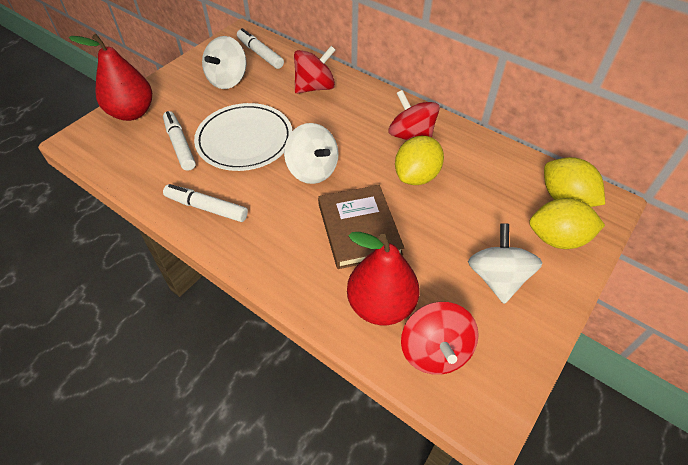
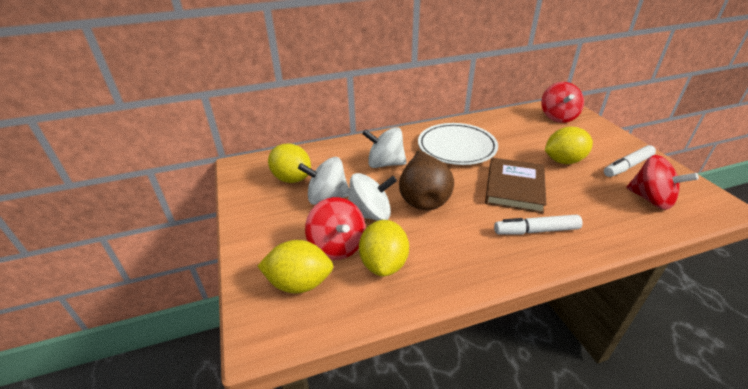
brown pear: 0 -> 1
red pear: 2 -> 0
white marker: 3 -> 2
yellow lemon: 3 -> 4

